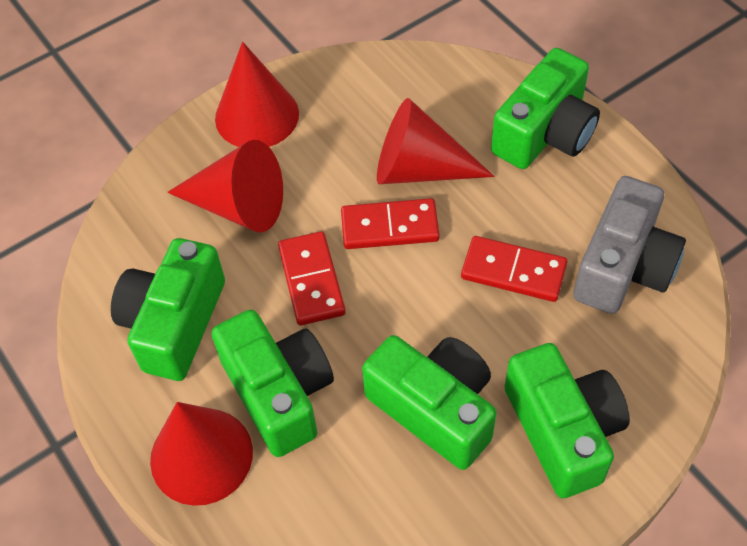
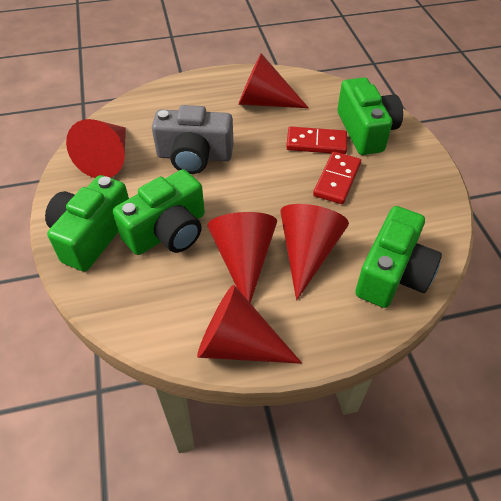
green camera: 5 -> 4
red cone: 4 -> 5
red domino: 3 -> 2

